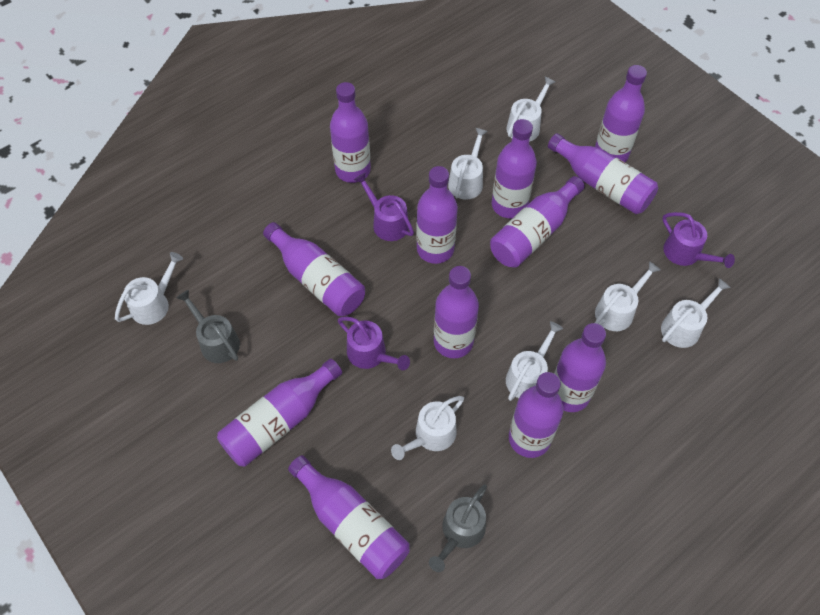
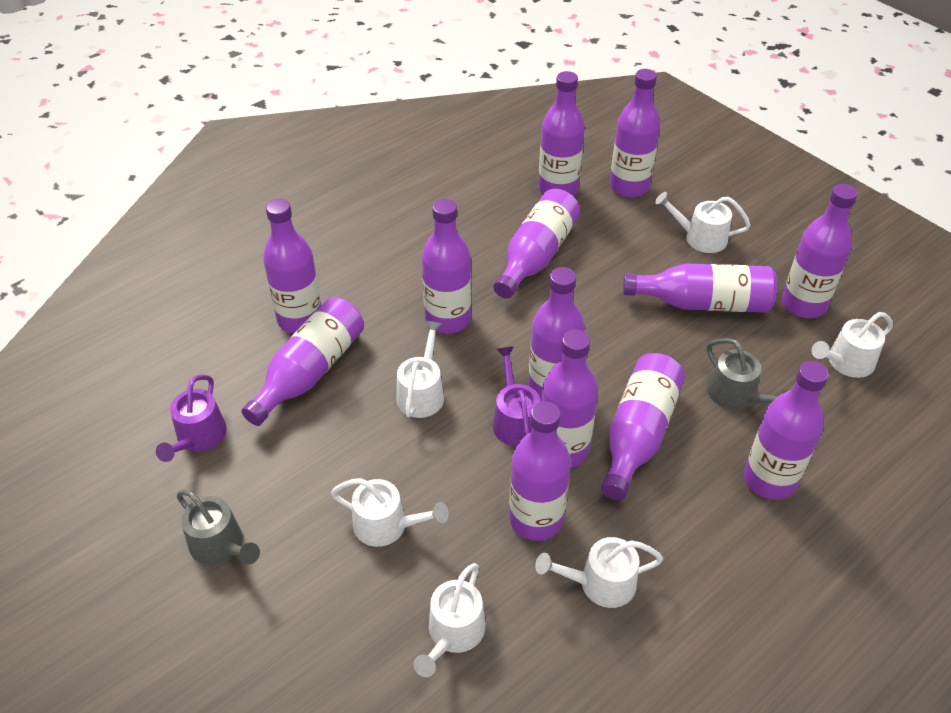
purple bottle: 12 -> 13
purple watering can: 3 -> 2
white watering can: 7 -> 6

